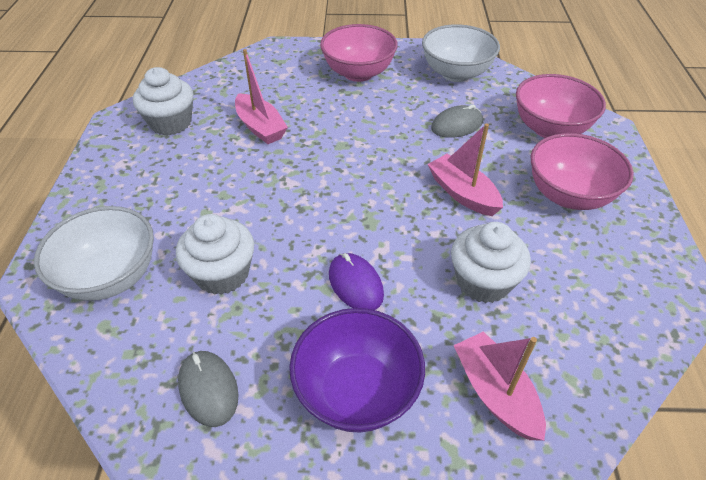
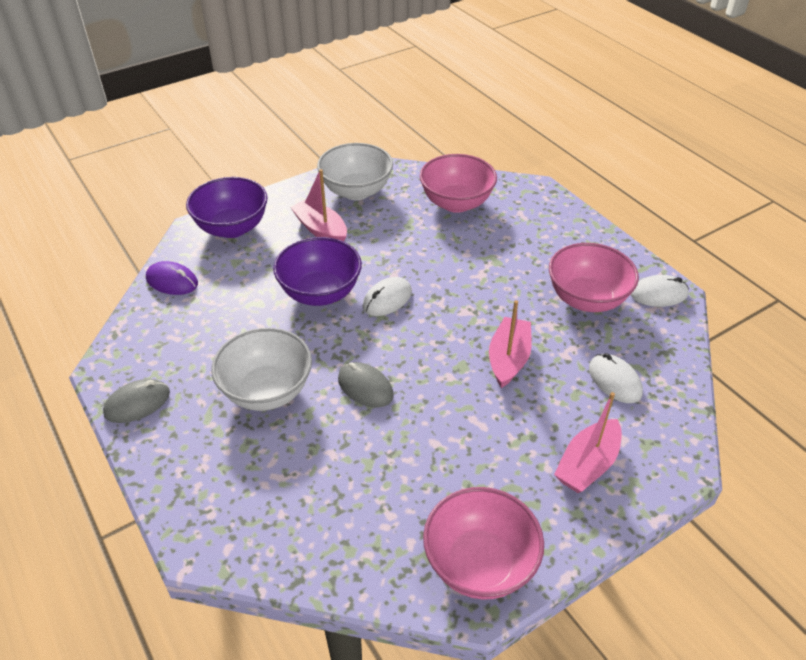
purple bowl: 1 -> 2
white cupcake: 3 -> 0
white mouse: 0 -> 3

